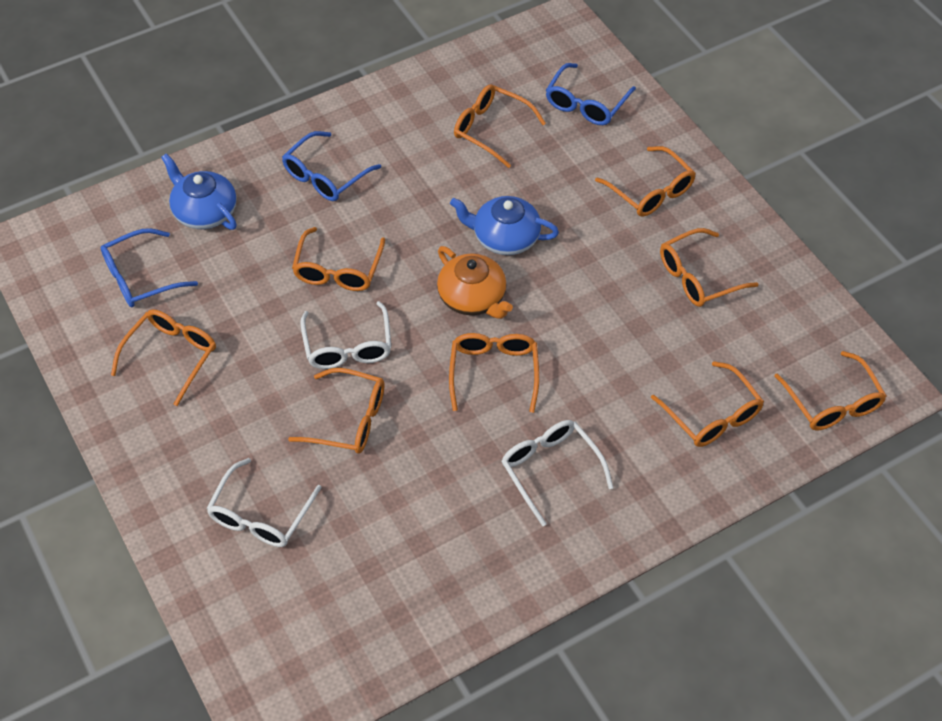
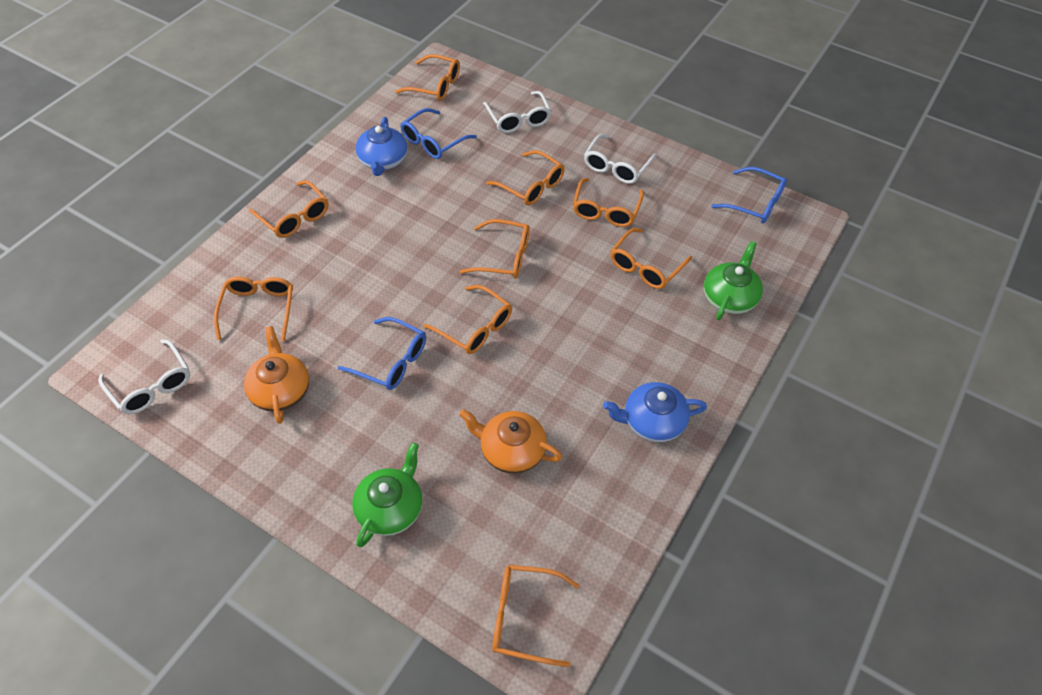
green teapot: 0 -> 2
orange teapot: 1 -> 2

